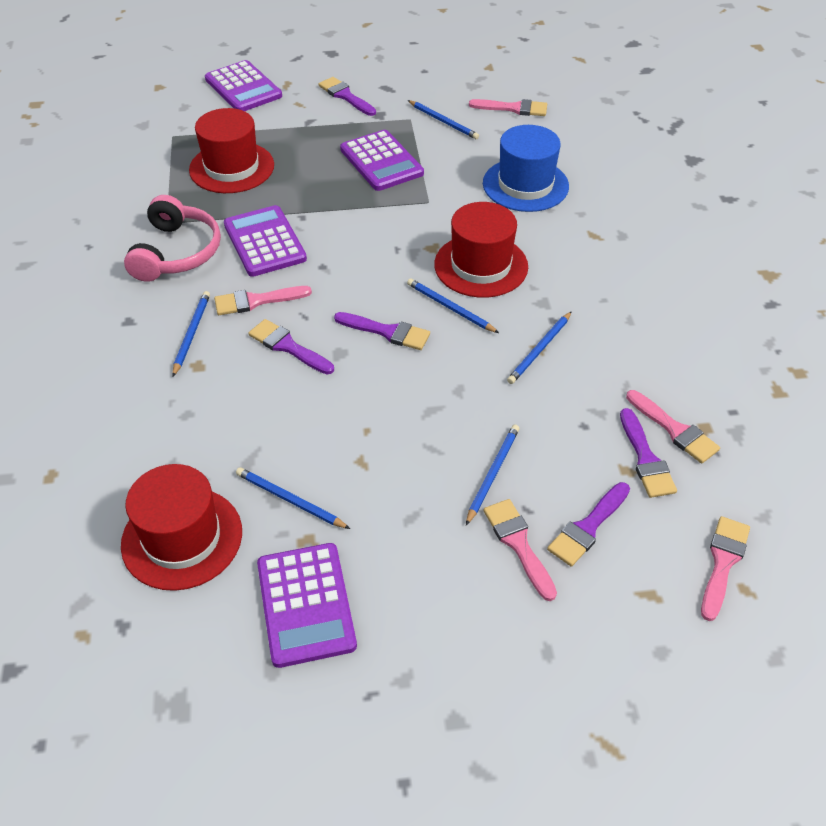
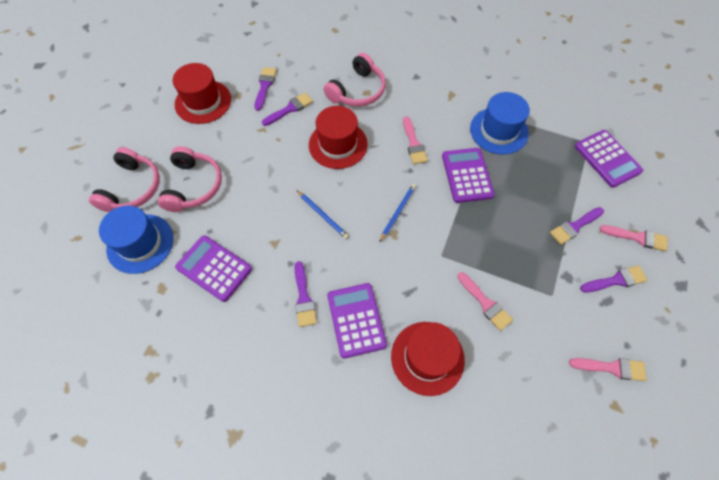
blue hat: 1 -> 2
blue pencil: 6 -> 2
pink brush: 5 -> 4
pink headphones: 1 -> 3

